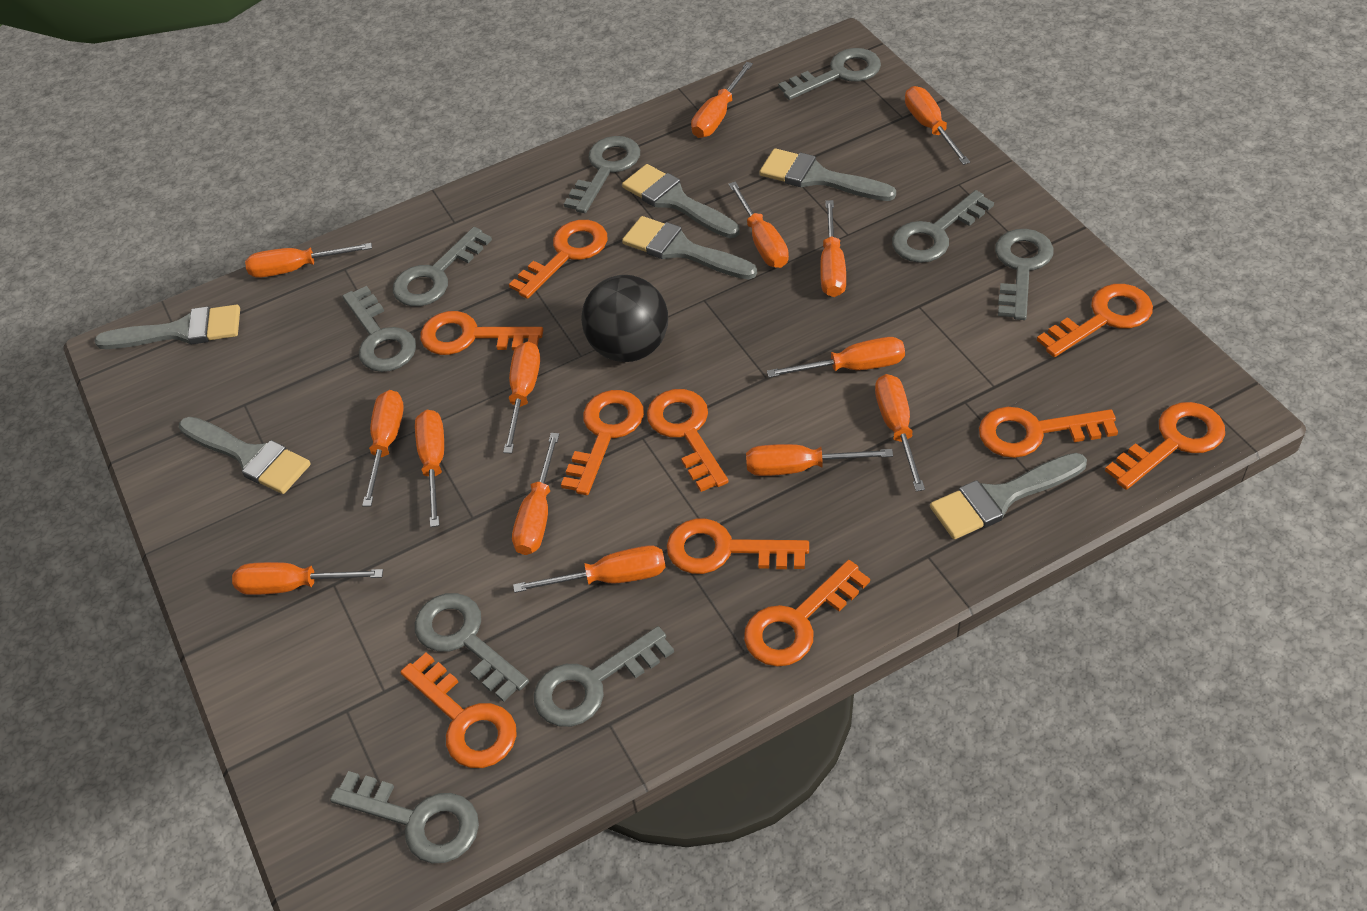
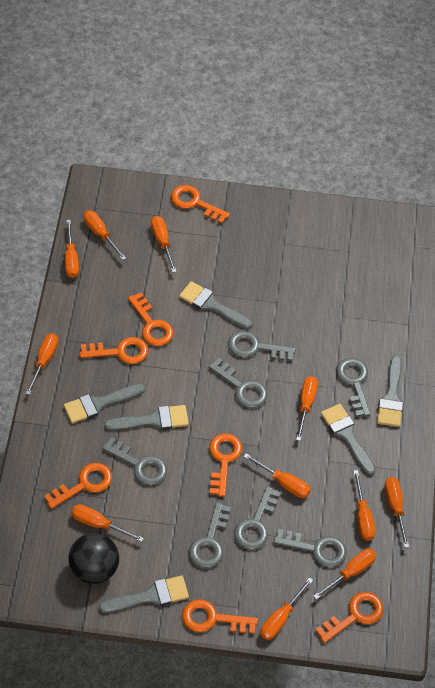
grey key: 9 -> 7
orange key: 10 -> 7
orange screwdriver: 14 -> 11

